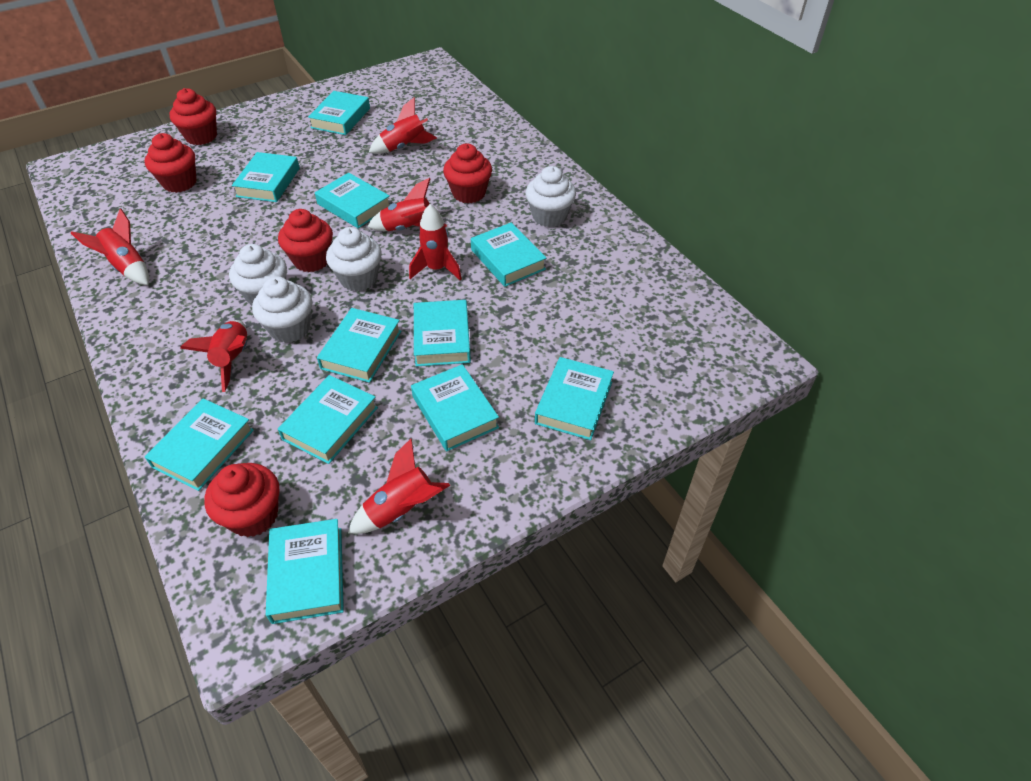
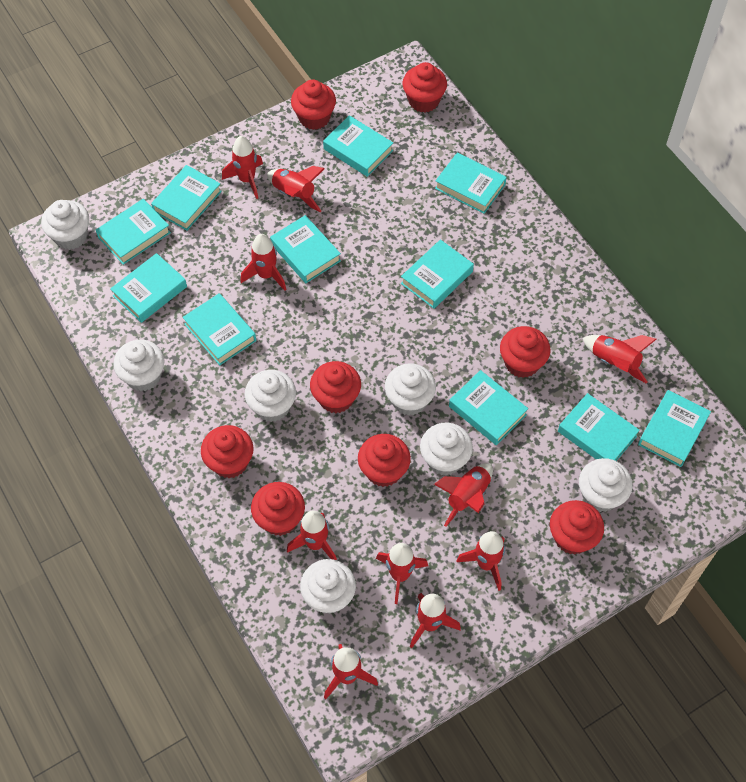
red cupcake: 5 -> 8
red rocket: 6 -> 10
white cupcake: 4 -> 7

